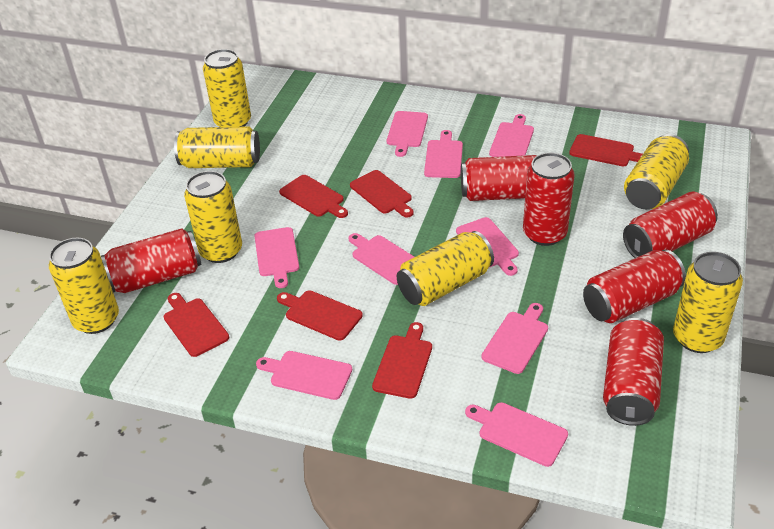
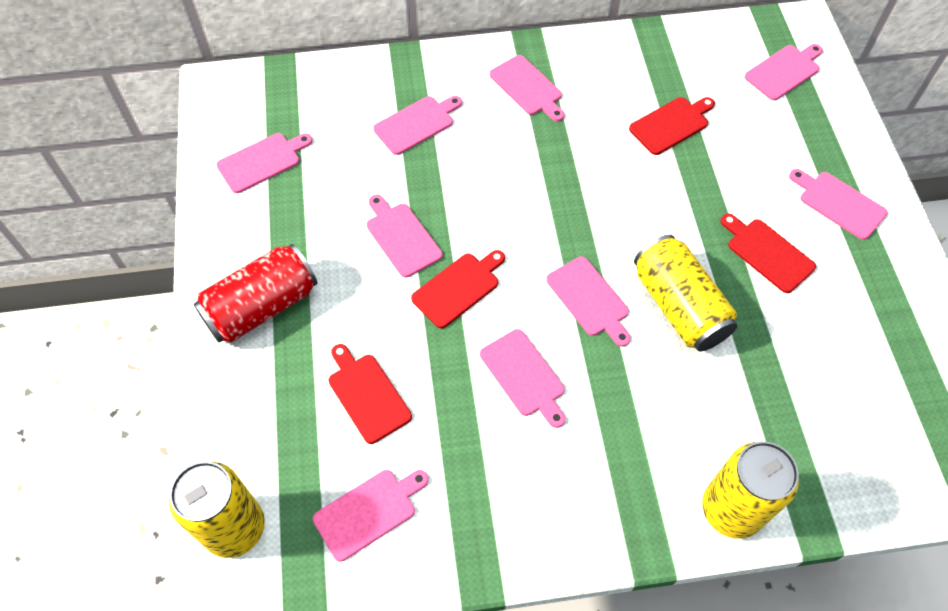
red can: 6 -> 1
red cutting board: 6 -> 4
yellow can: 7 -> 3

